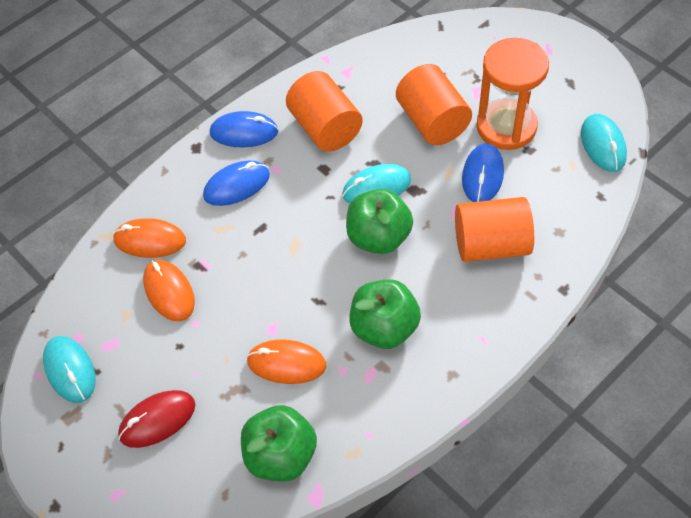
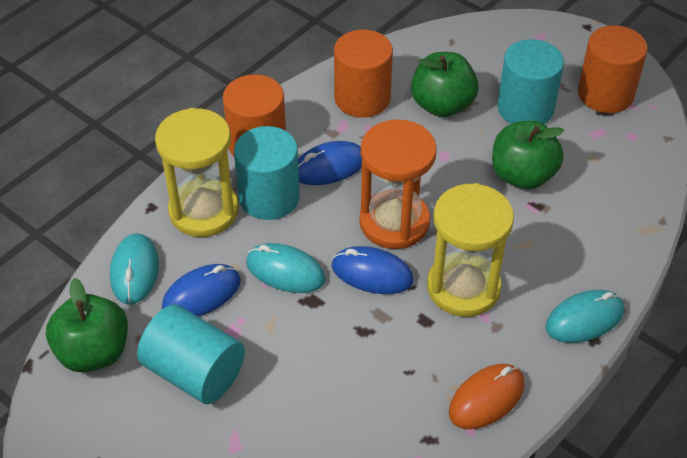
orange mouse: 3 -> 1
red mouse: 1 -> 0
turquoise cylinder: 0 -> 3
yellow hourglass: 0 -> 2

